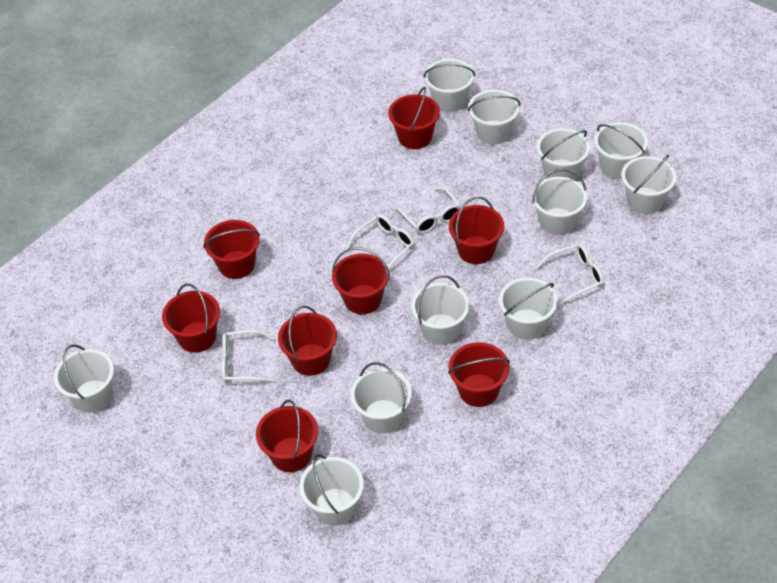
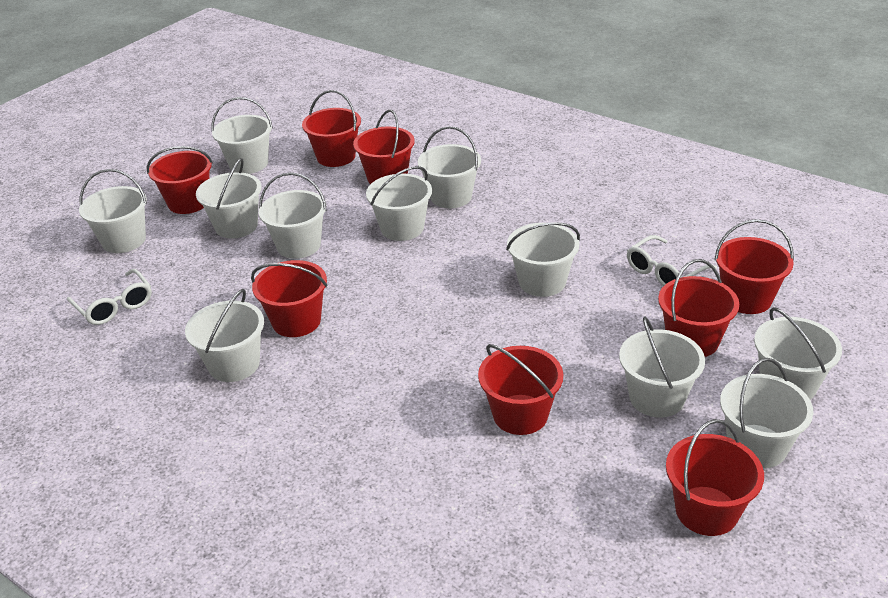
white glasses: 4 -> 2

